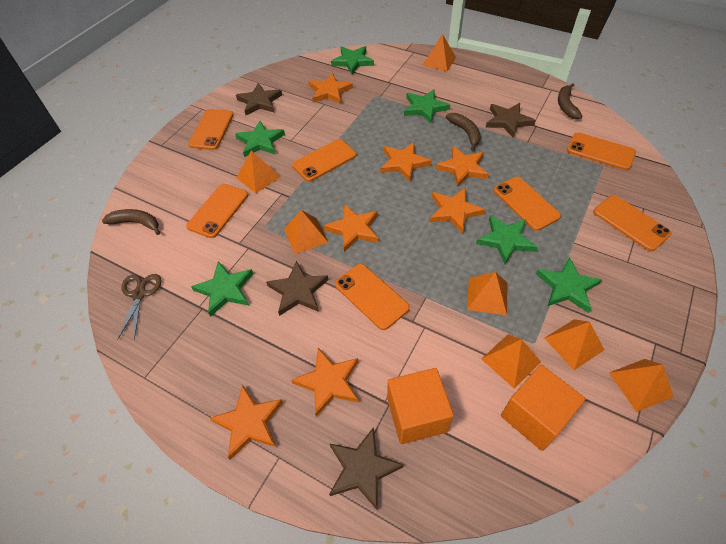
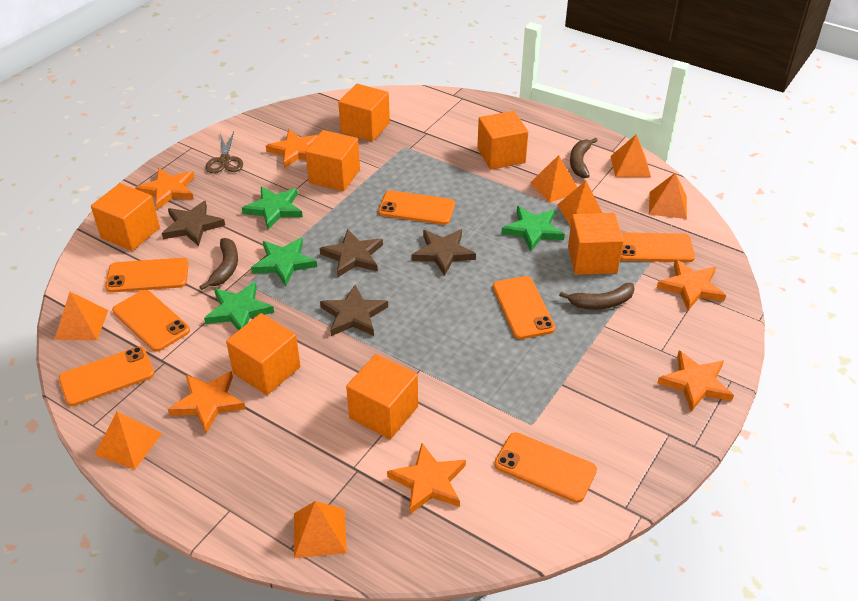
green star: 6 -> 4
orange cube: 2 -> 7
orange star: 7 -> 6

